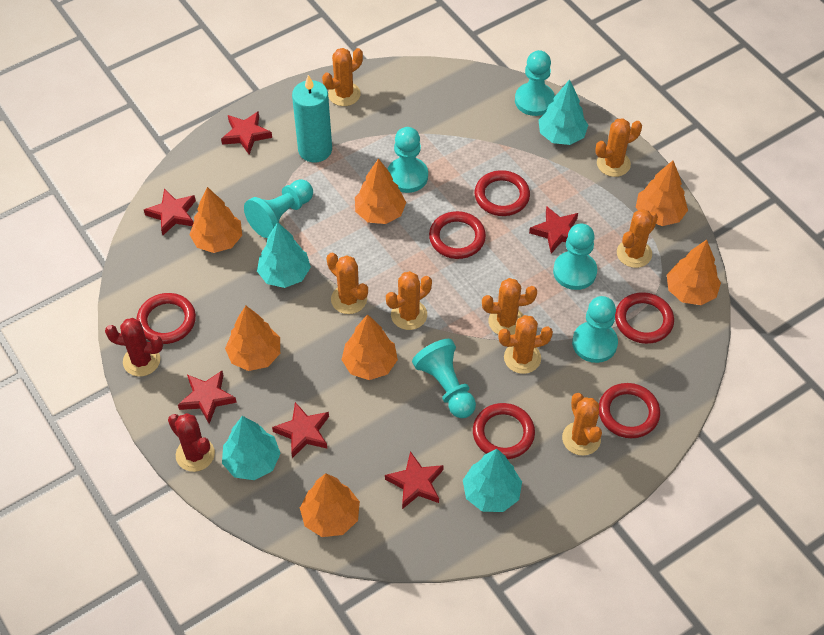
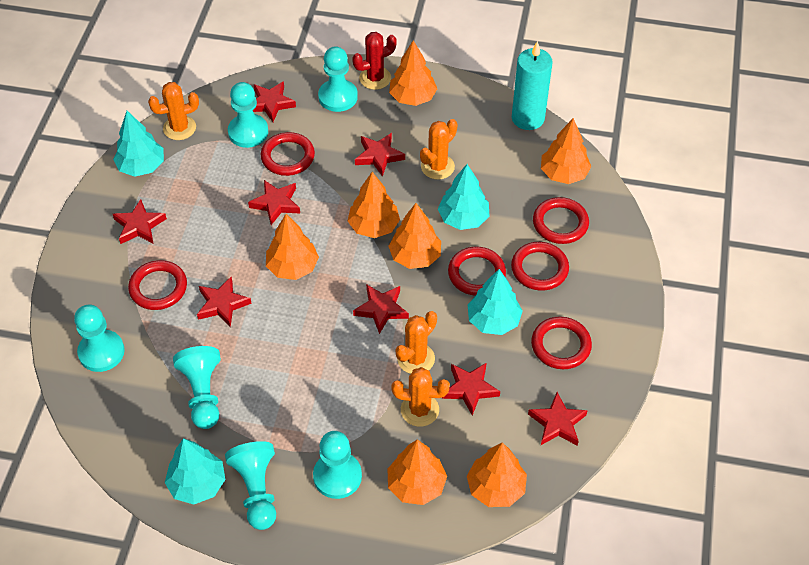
orange cactus: 8 -> 4
red cactus: 2 -> 1
red star: 6 -> 8

